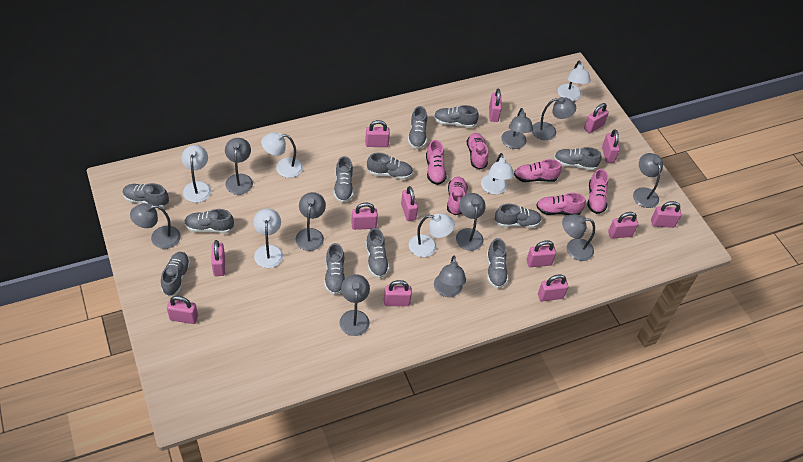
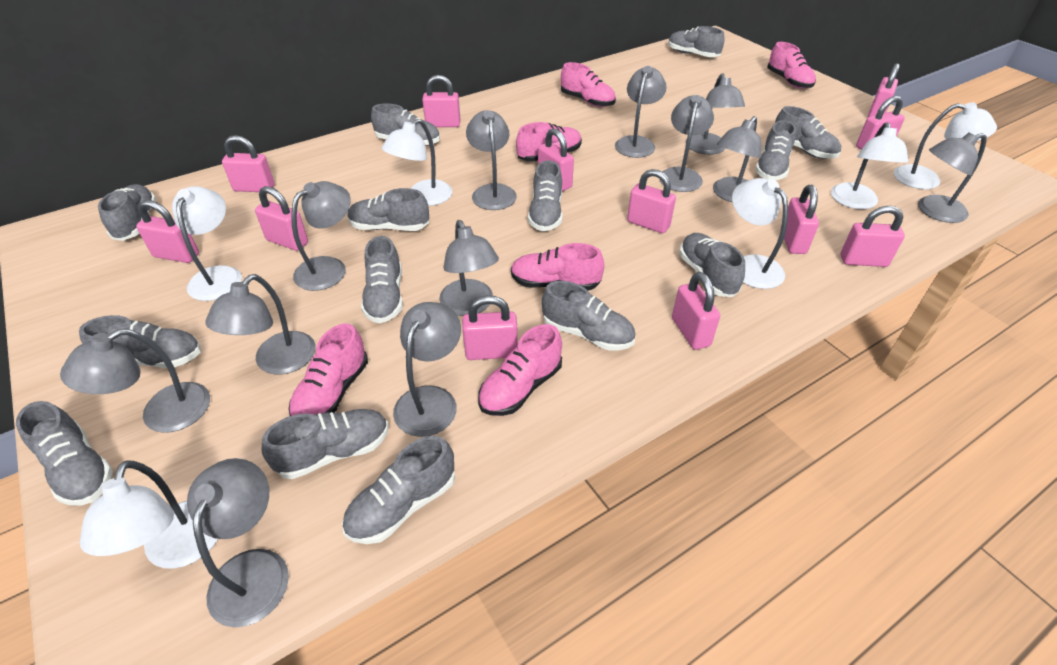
grey lamp: 10 -> 12
grey shoe: 12 -> 14
pink padlock: 13 -> 12

